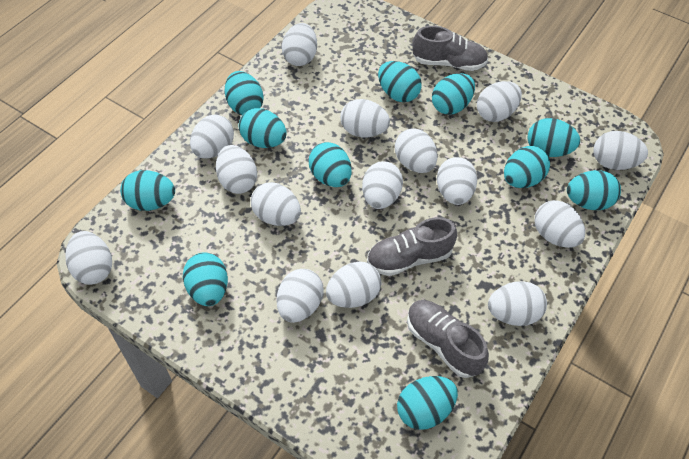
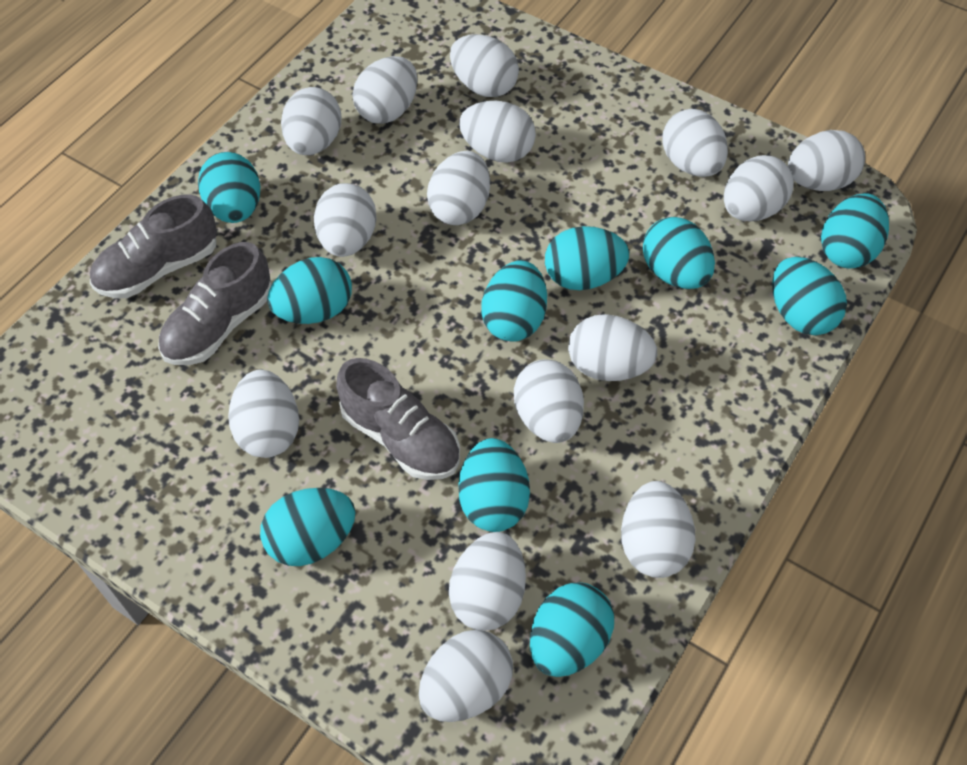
turquoise egg: 11 -> 10

